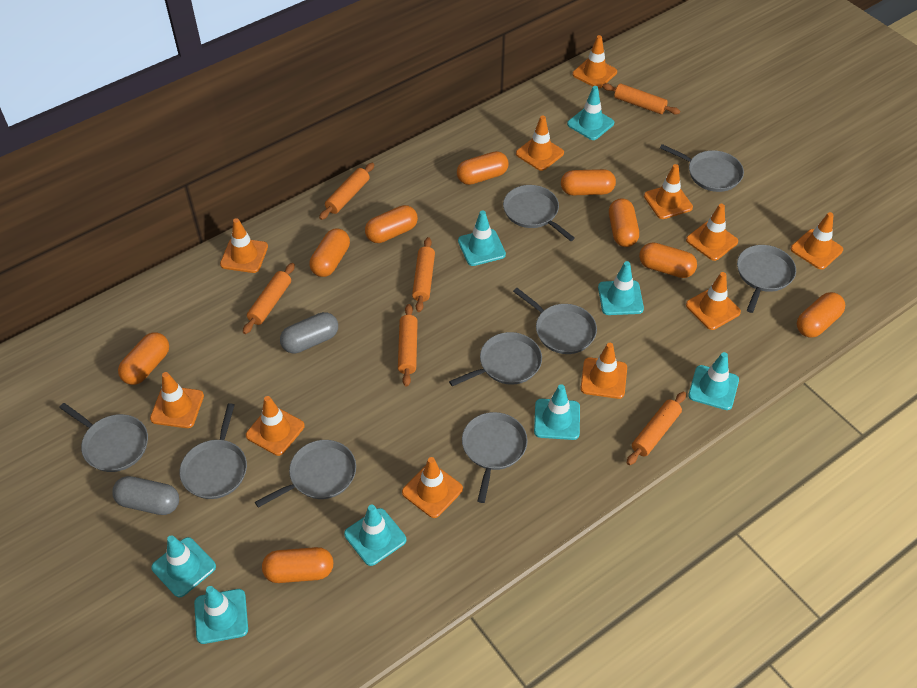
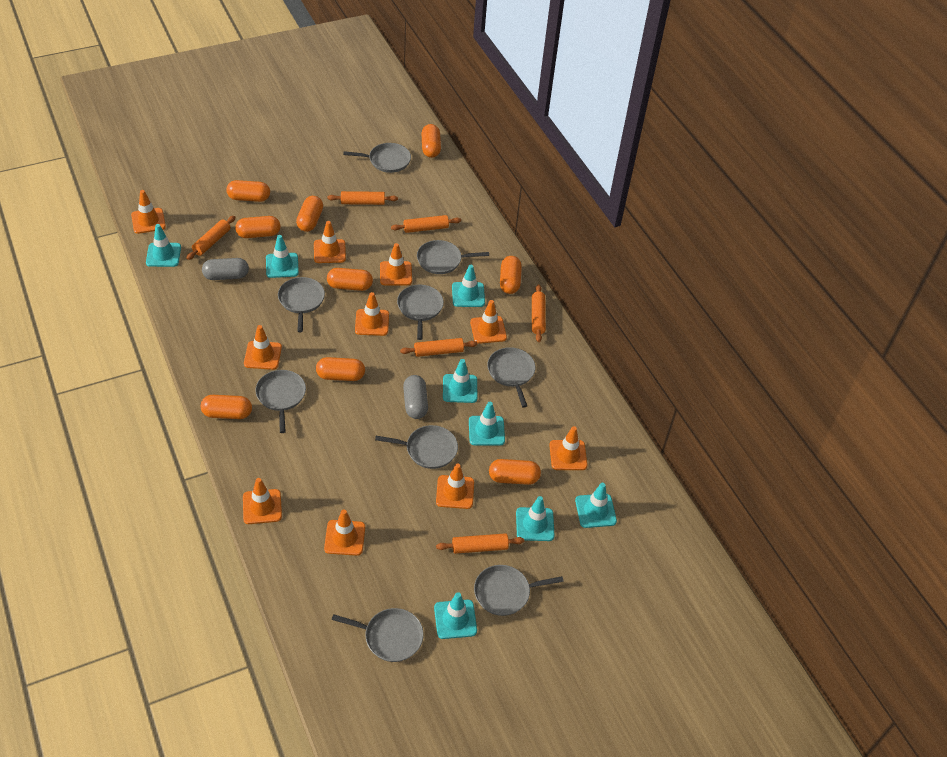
orange traffic cone: 11 -> 10

